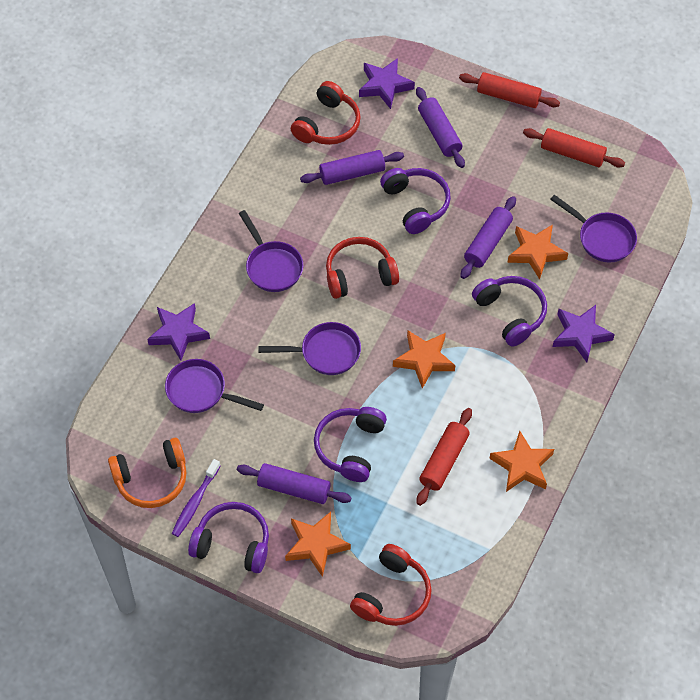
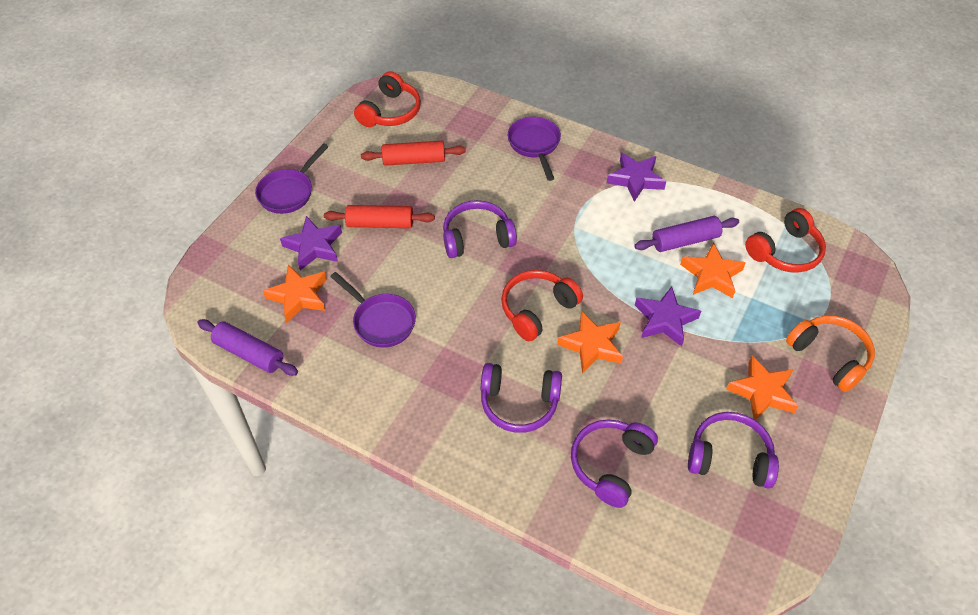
purple pan: 4 -> 3
purple rolling pin: 4 -> 2
purple toothbrush: 1 -> 0
red rolling pin: 3 -> 2

